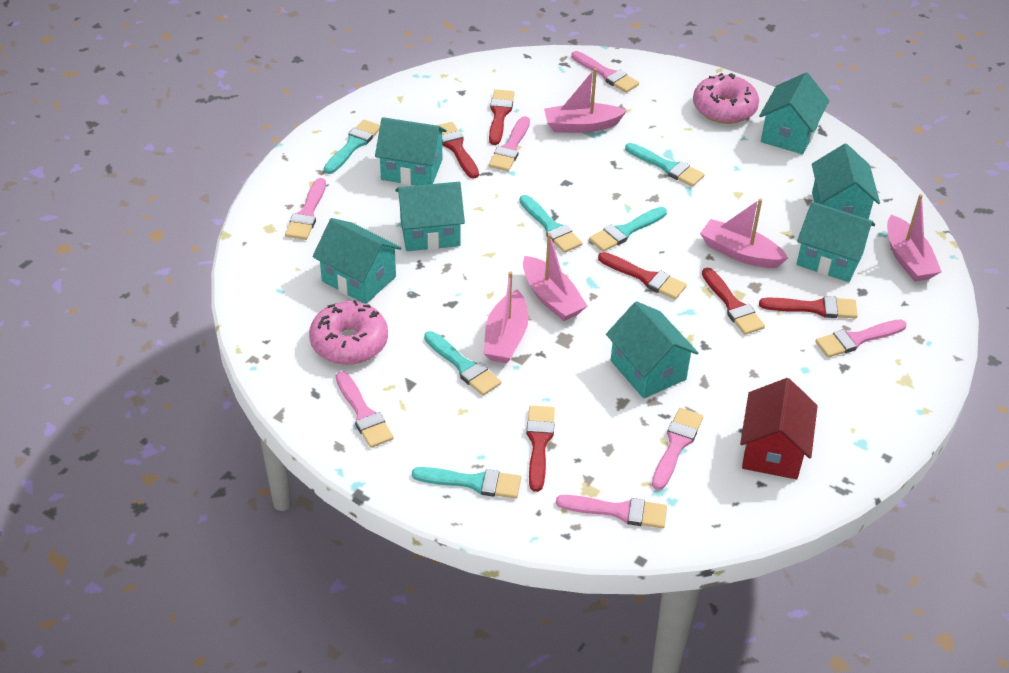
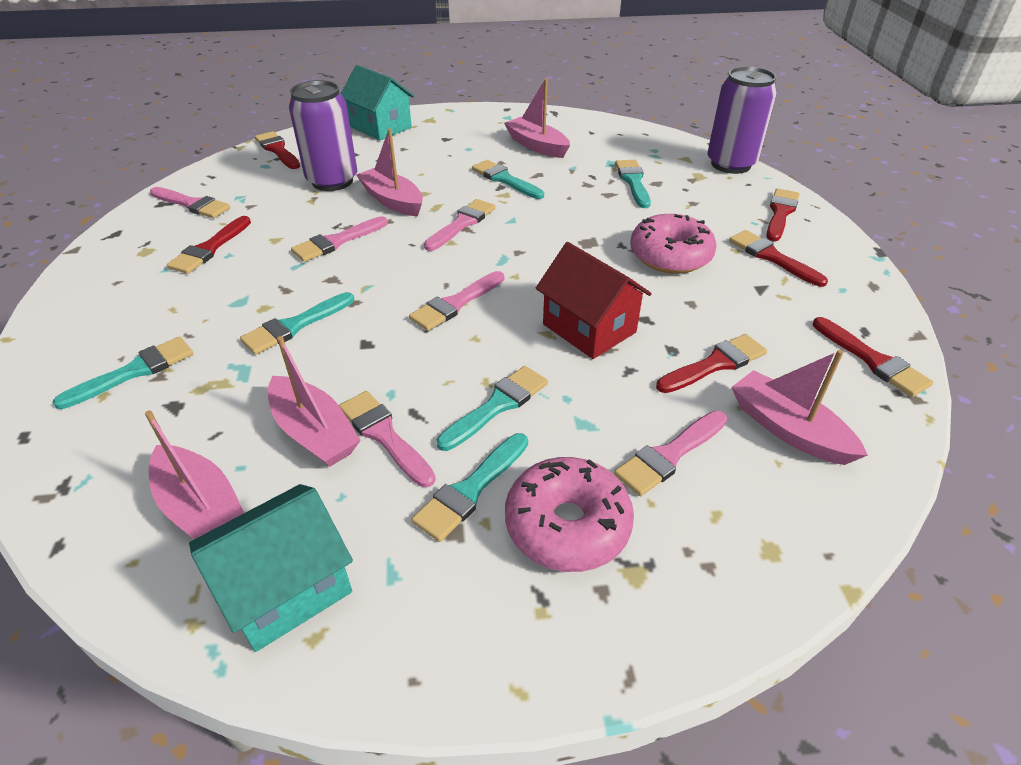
pink brush: 7 -> 6
purple can: 0 -> 2
turquoise house: 7 -> 2

